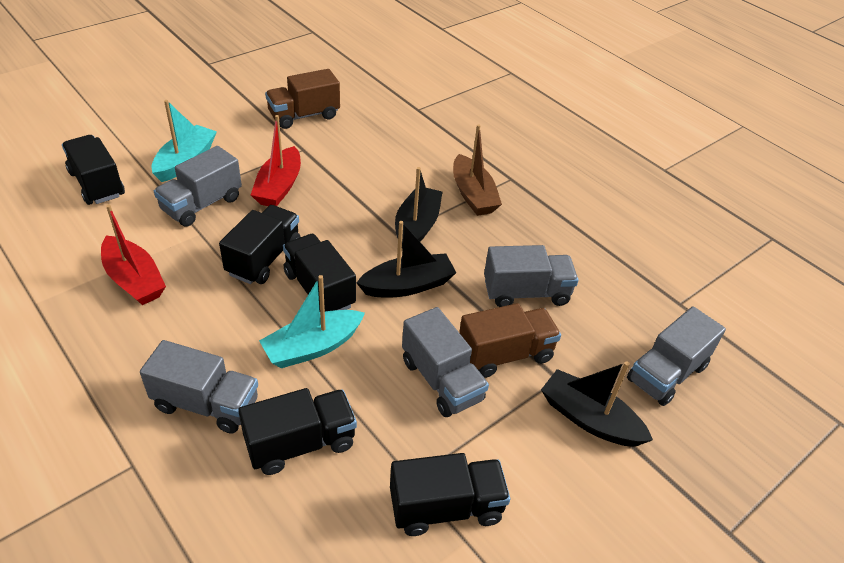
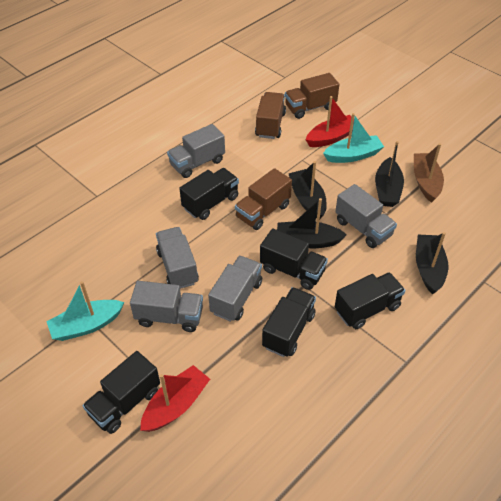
black boat: 3 -> 4
brown truck: 2 -> 3

